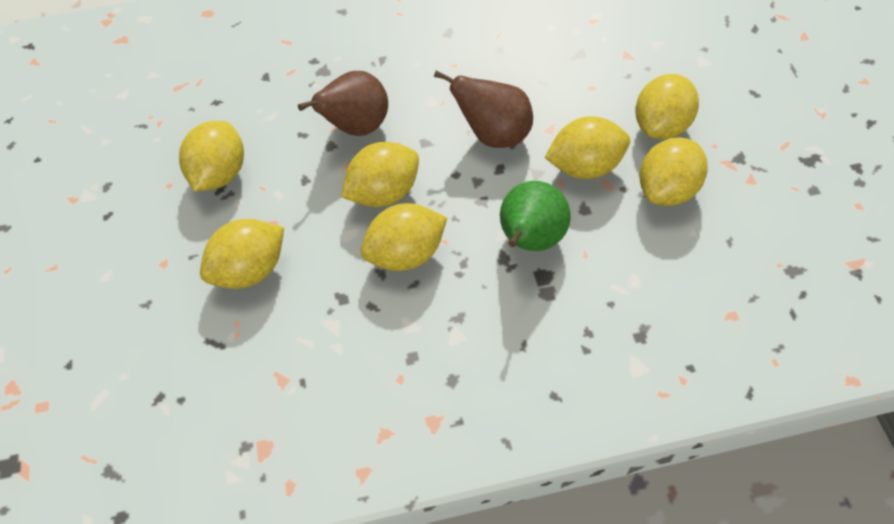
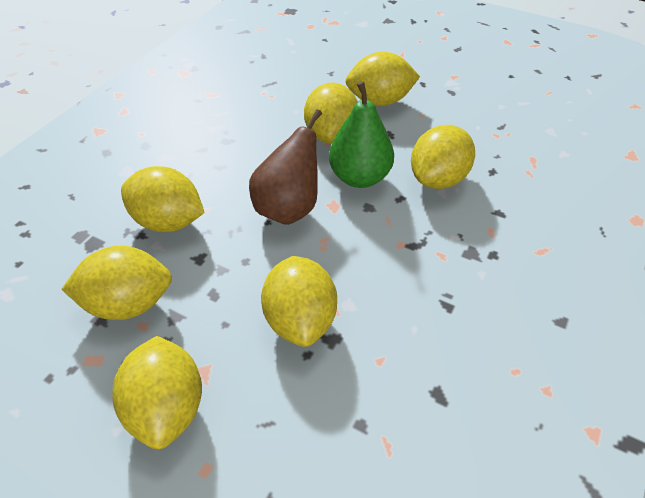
brown pear: 2 -> 1

